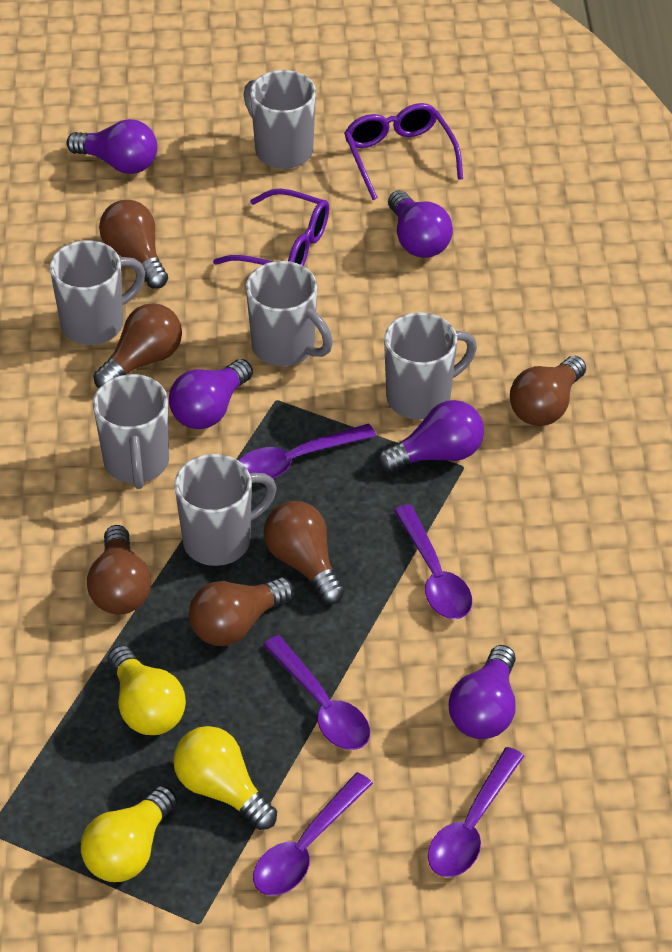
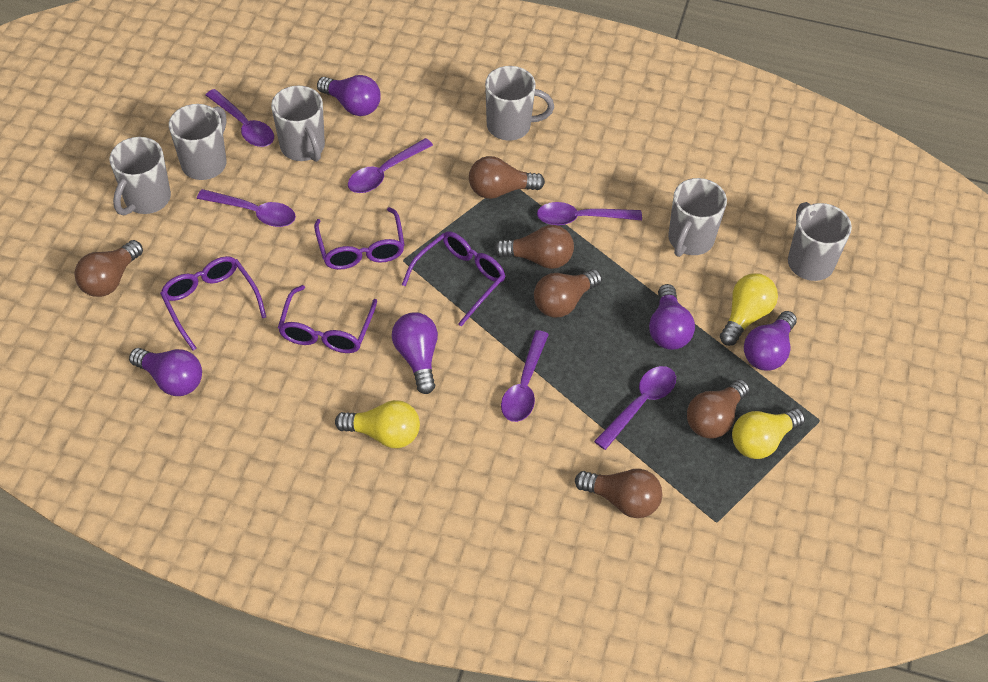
purple glasses: 2 -> 4
purple spoon: 5 -> 6

